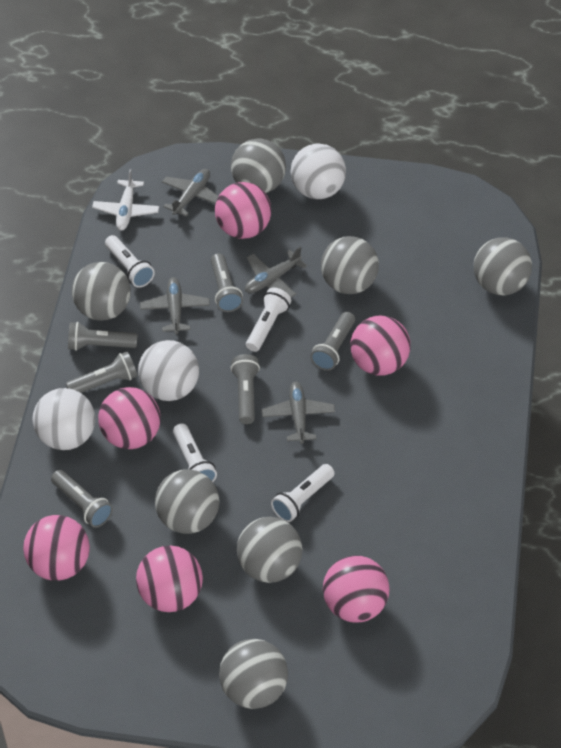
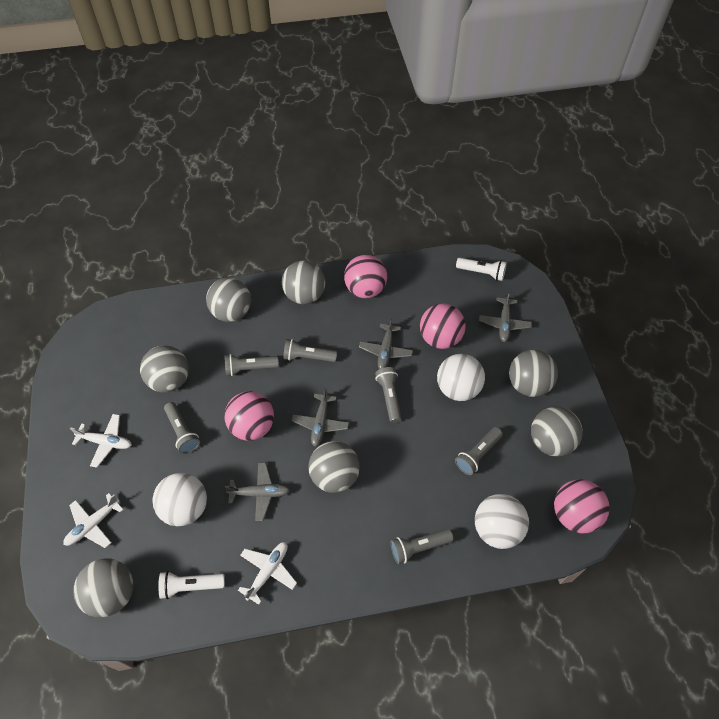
pink ball: 6 -> 4
white flashlight: 4 -> 2
white plane: 1 -> 3

